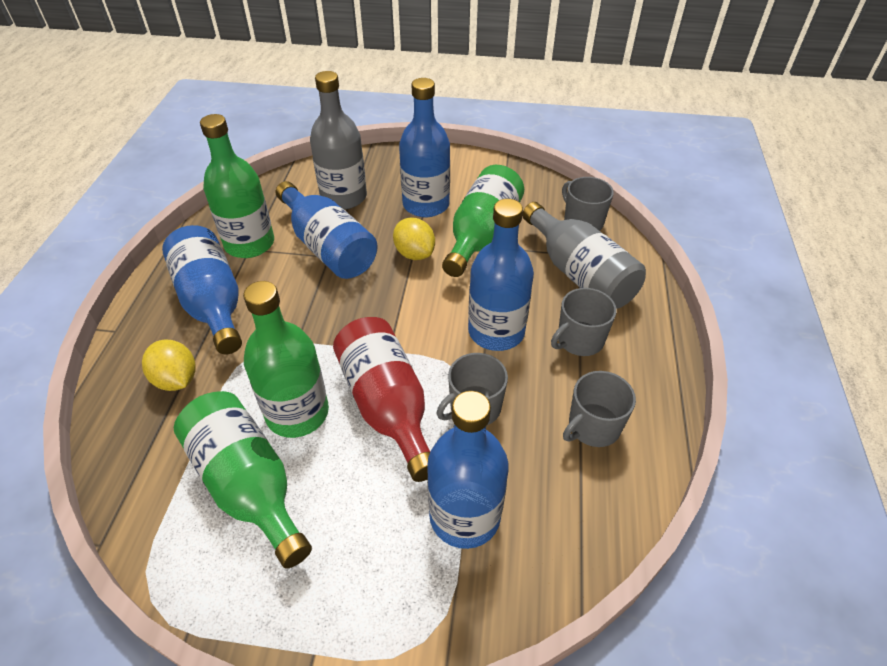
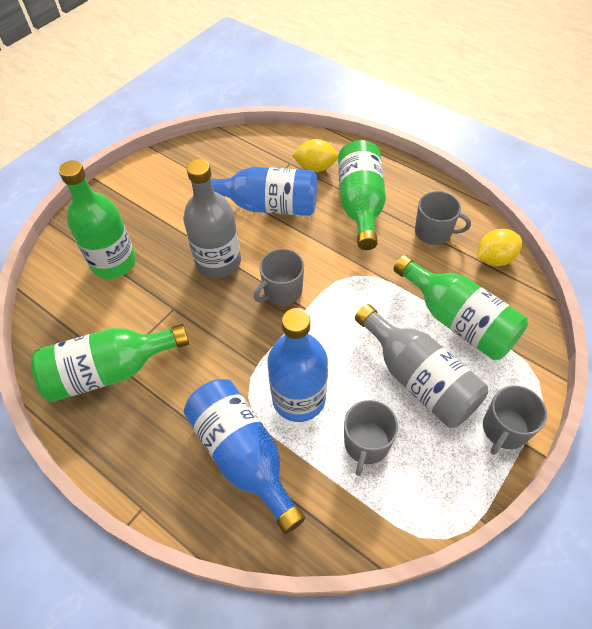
blue bottle: 5 -> 3
red bottle: 1 -> 0

